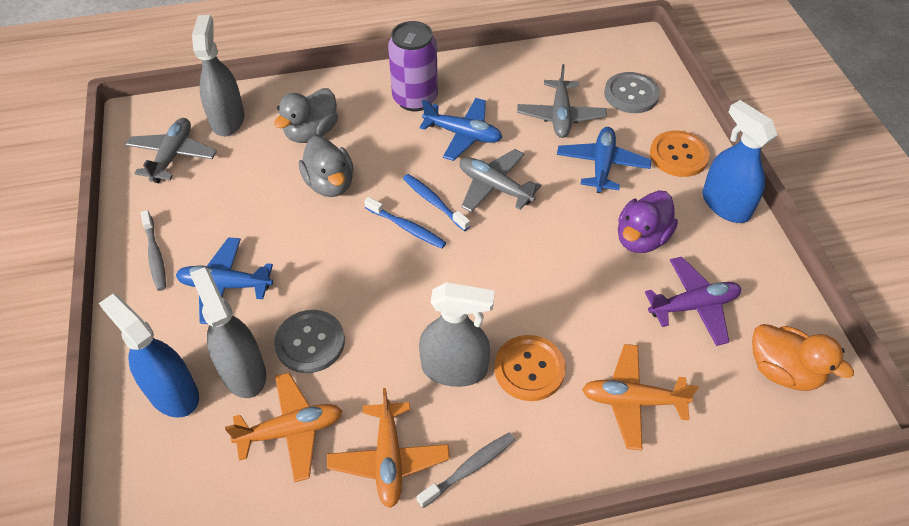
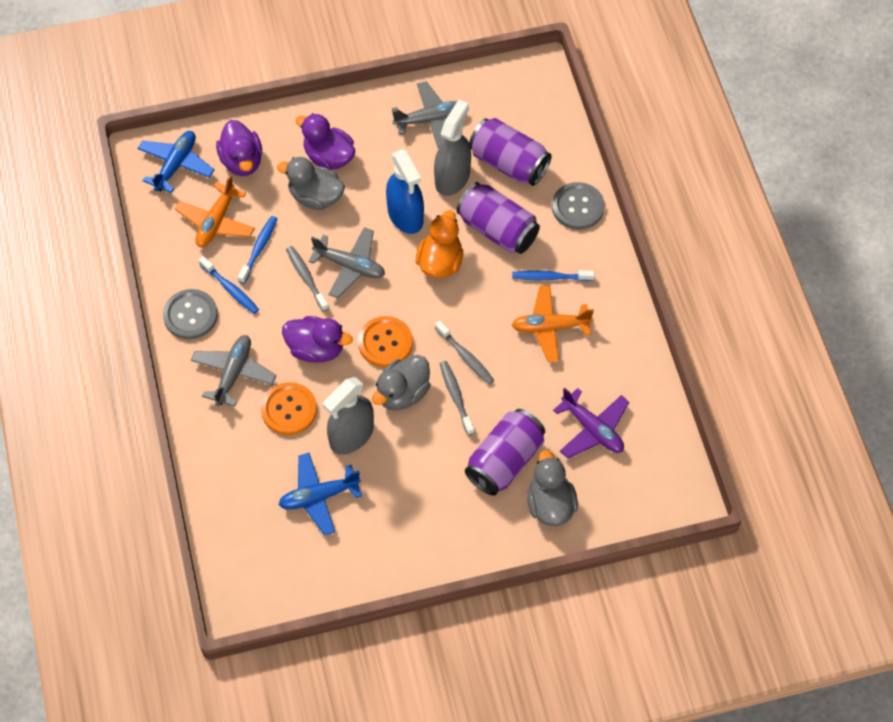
blue plane: 3 -> 2
blue spray bottle: 2 -> 1
blue toothbrush: 2 -> 3
grey duck: 2 -> 3
grey spray bottle: 3 -> 2
grey toothbrush: 2 -> 3
orange plane: 3 -> 2
purple can: 1 -> 3
purple duck: 1 -> 3

